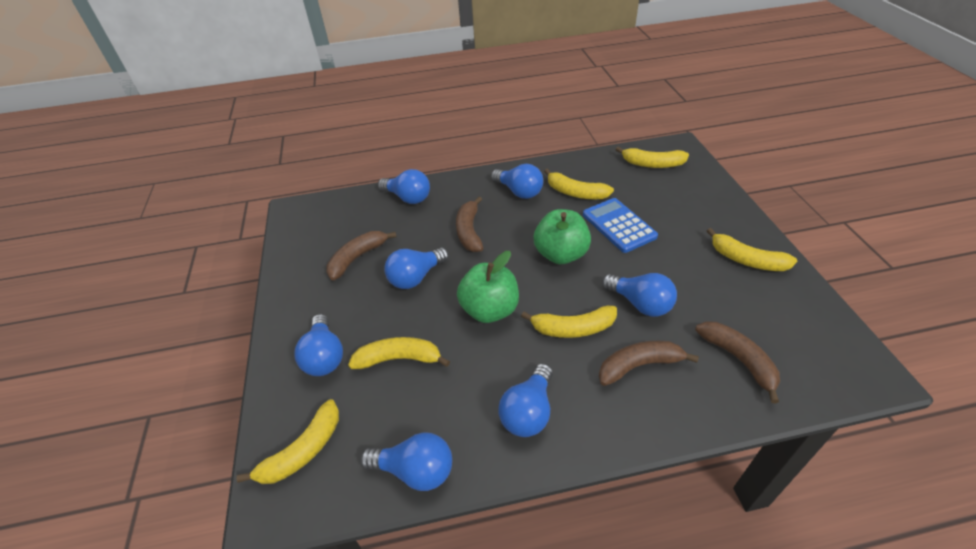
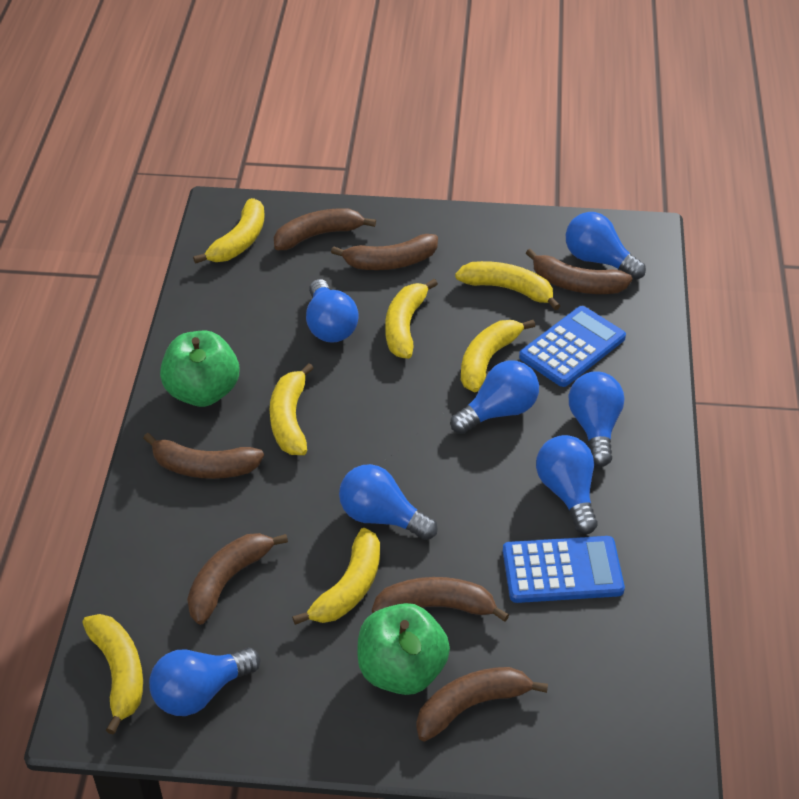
blue calculator: 1 -> 2
brown banana: 4 -> 7
yellow banana: 6 -> 7

